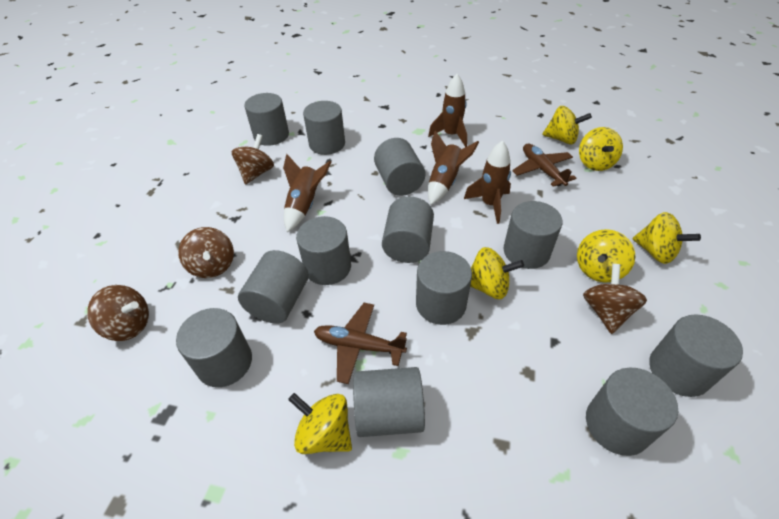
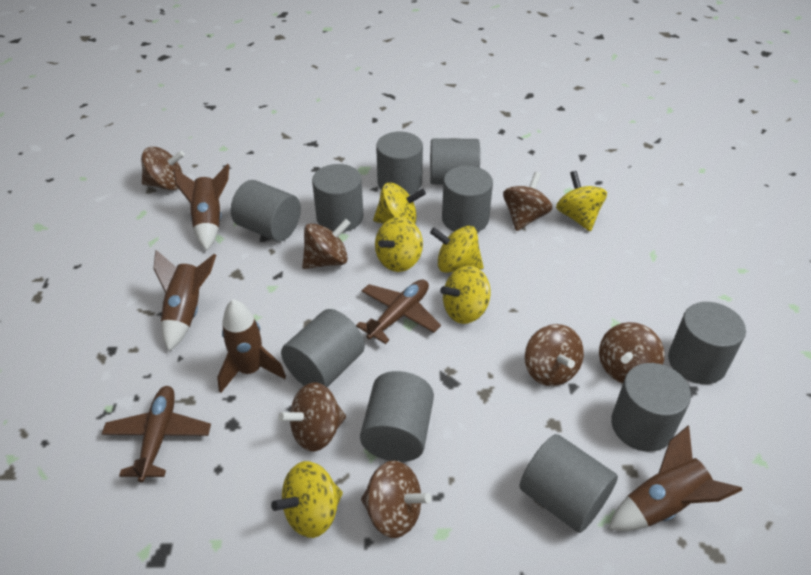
brown spinning top: 4 -> 7
grey cylinder: 12 -> 10

